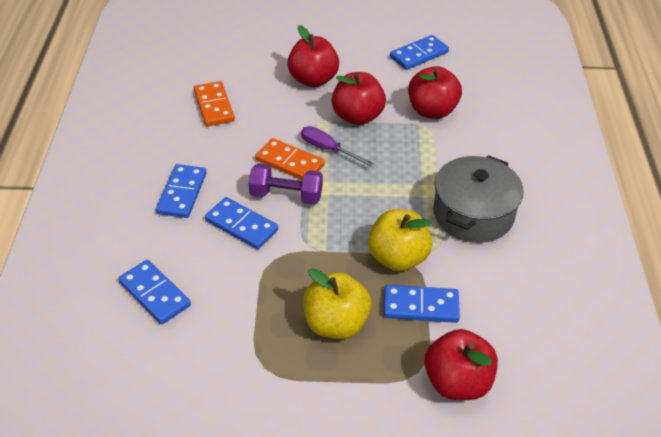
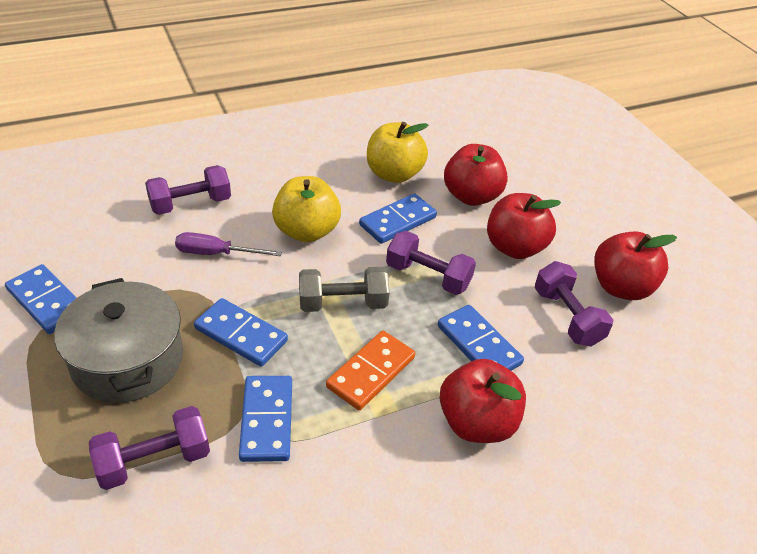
grey dumbbell: 0 -> 1
orange domino: 2 -> 1
purple dumbbell: 1 -> 4

